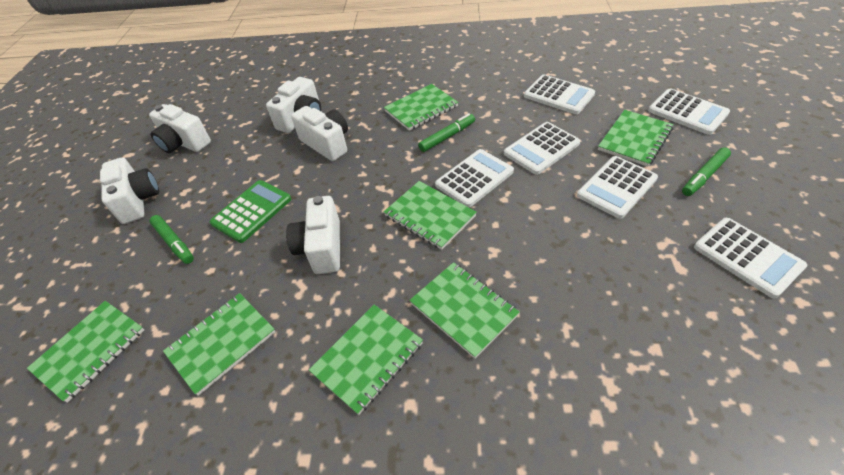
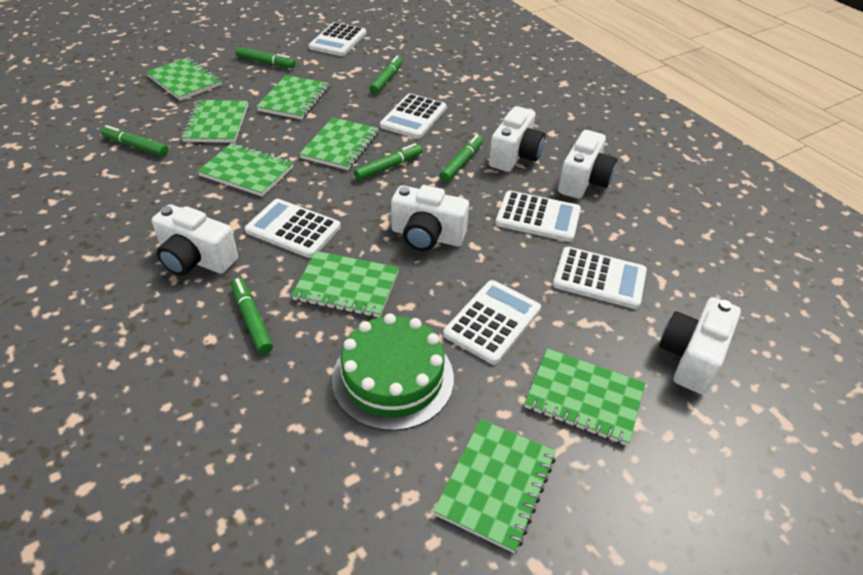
green cake: 0 -> 1
green calculator: 1 -> 0
green marker: 3 -> 6
green notebook: 7 -> 8

